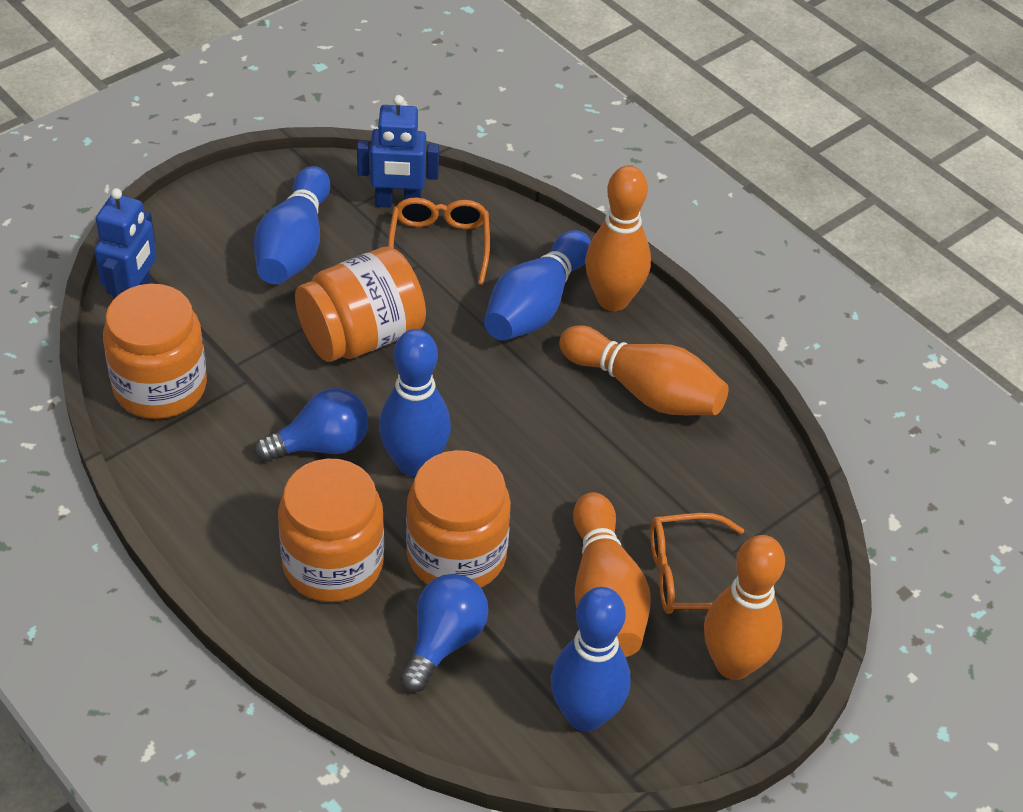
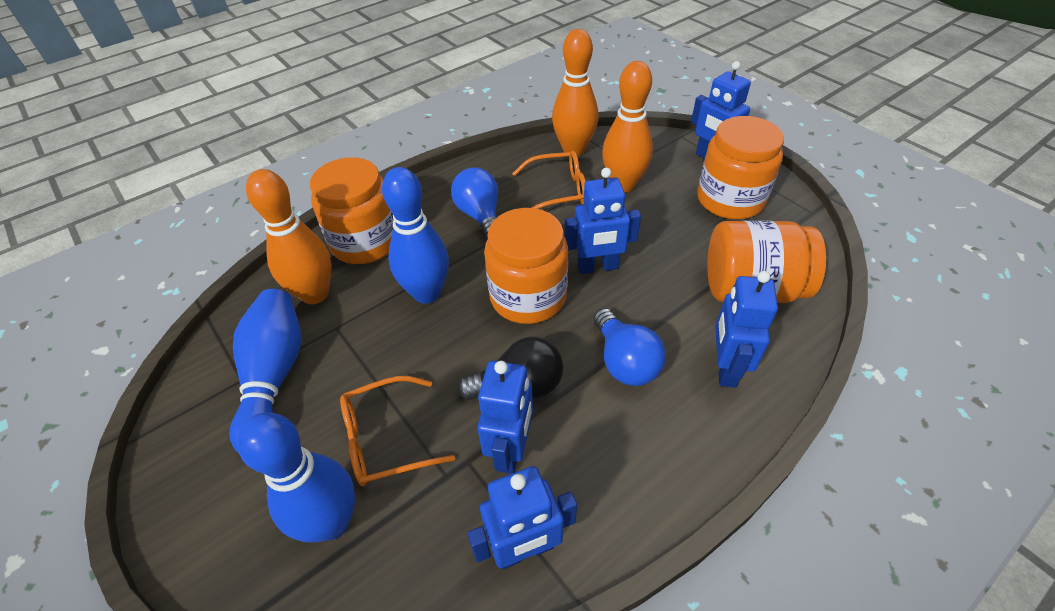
black light bulb: 0 -> 1
blue bowling pin: 4 -> 3
blue robot: 2 -> 5
orange bowling pin: 4 -> 3

